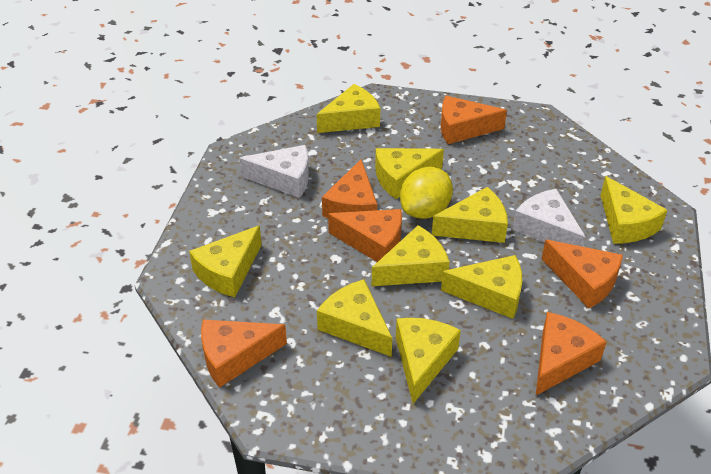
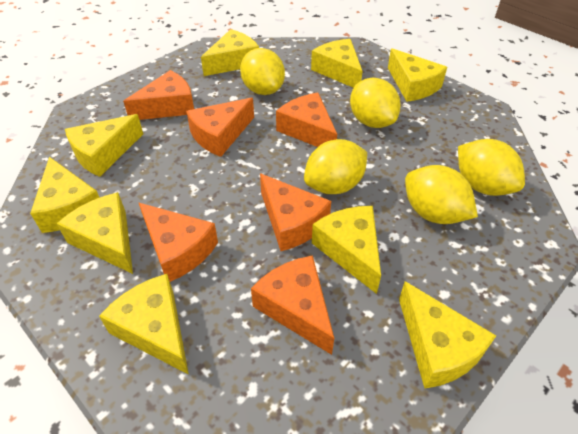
white cheese: 2 -> 0
yellow lemon: 1 -> 5

